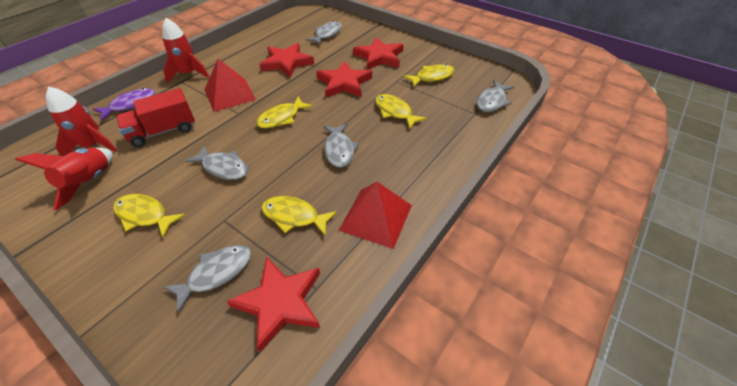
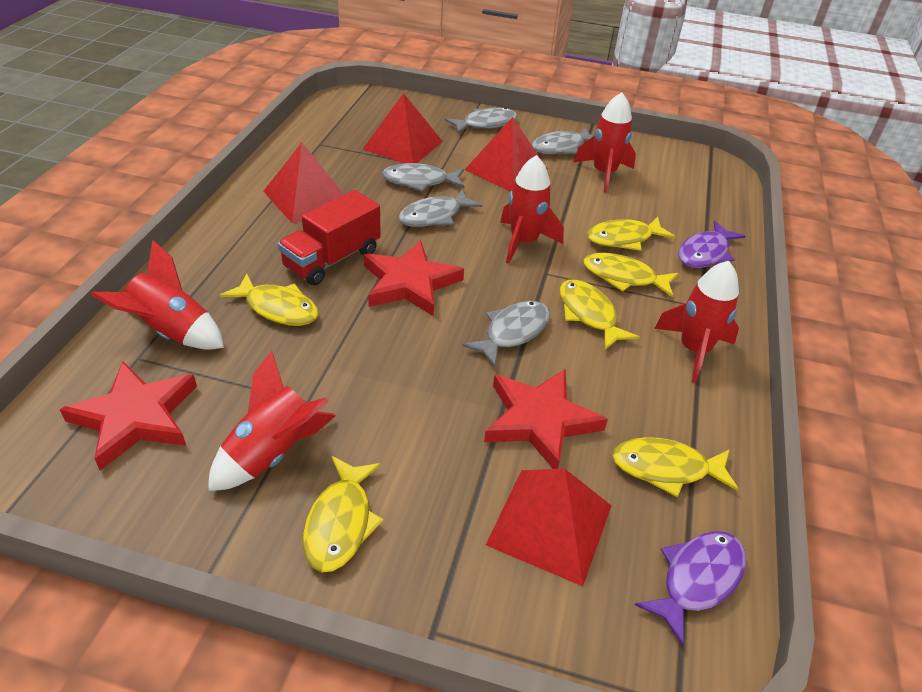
purple fish: 1 -> 2
red pyramid: 2 -> 4
red rocket: 3 -> 5
red star: 4 -> 3
yellow fish: 5 -> 6

